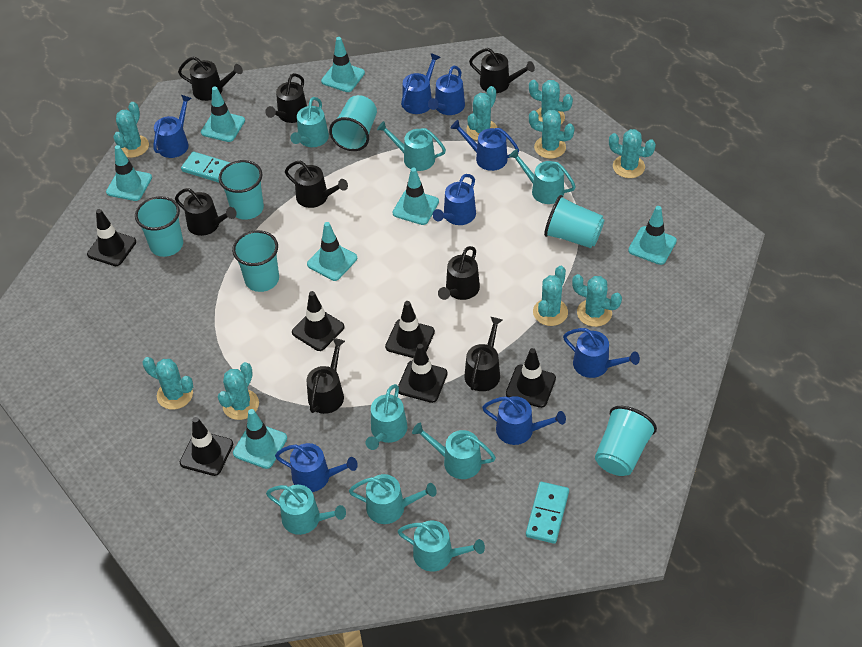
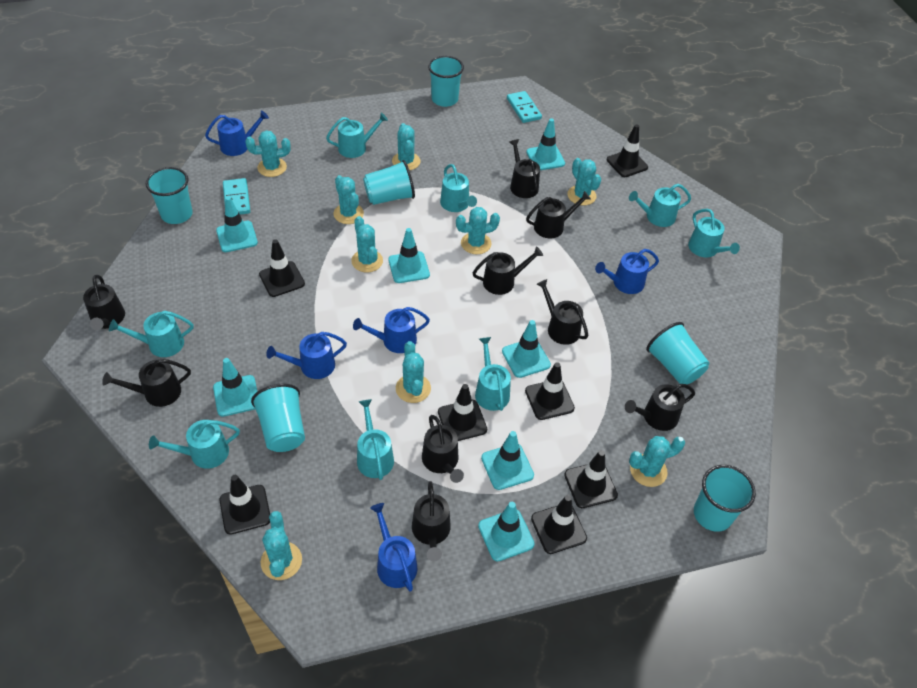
black traffic cone: 6 -> 7
black watering can: 8 -> 9
blue watering can: 8 -> 5

